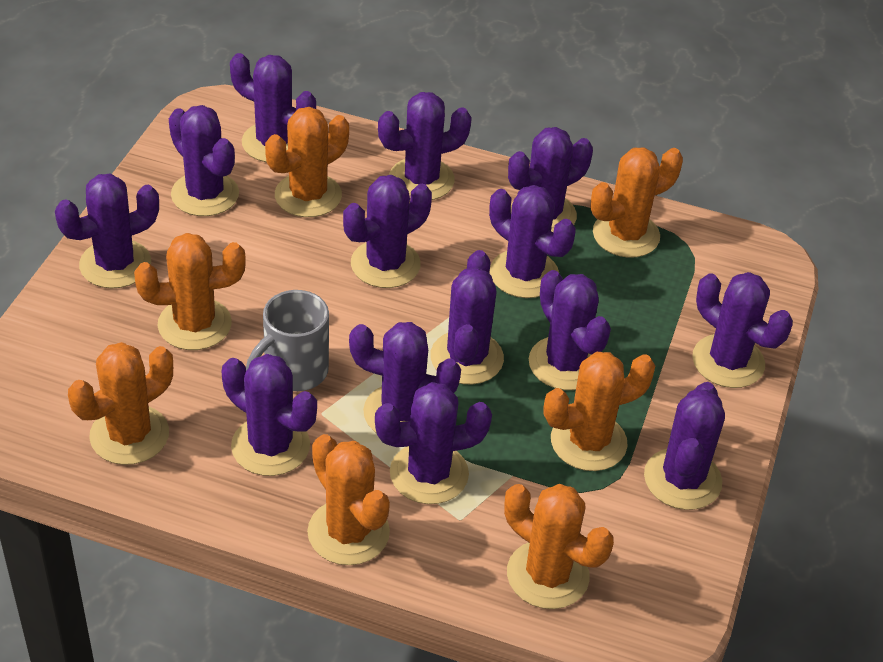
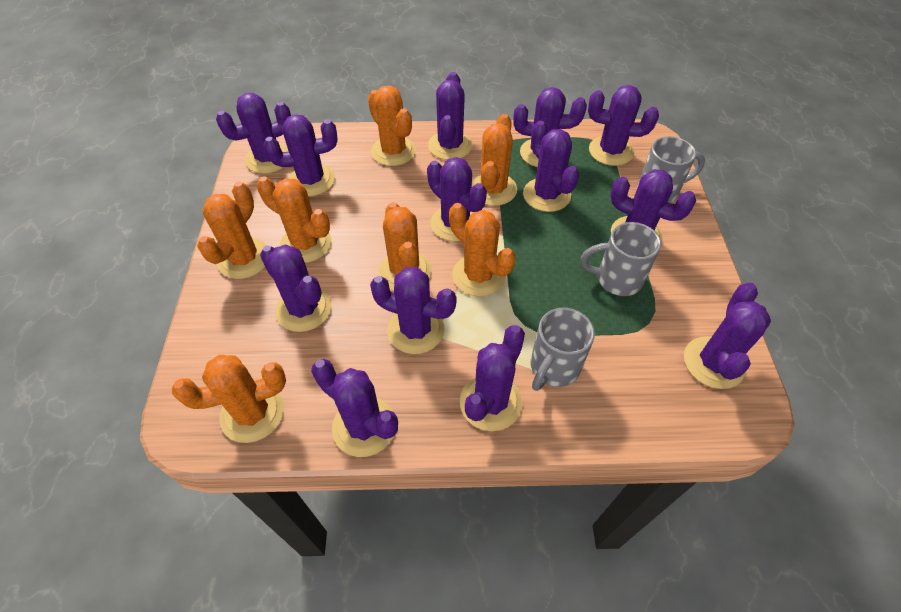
grey mug: 1 -> 3
purple cactus: 14 -> 13

